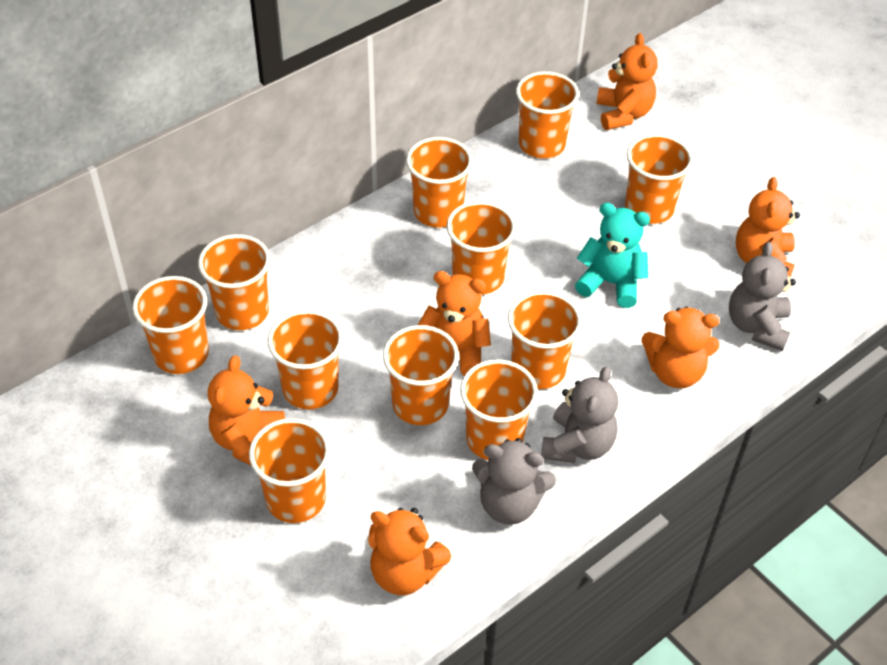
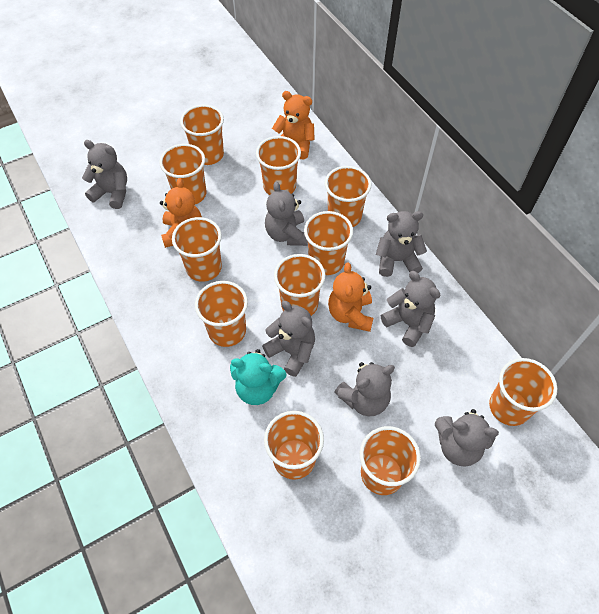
grey teddy bear: 3 -> 7
orange teddy bear: 6 -> 3

